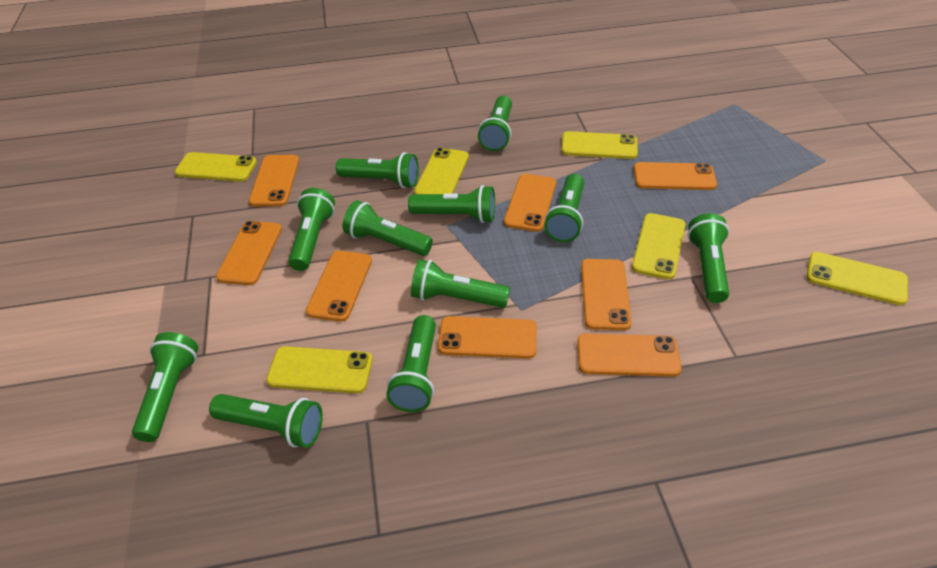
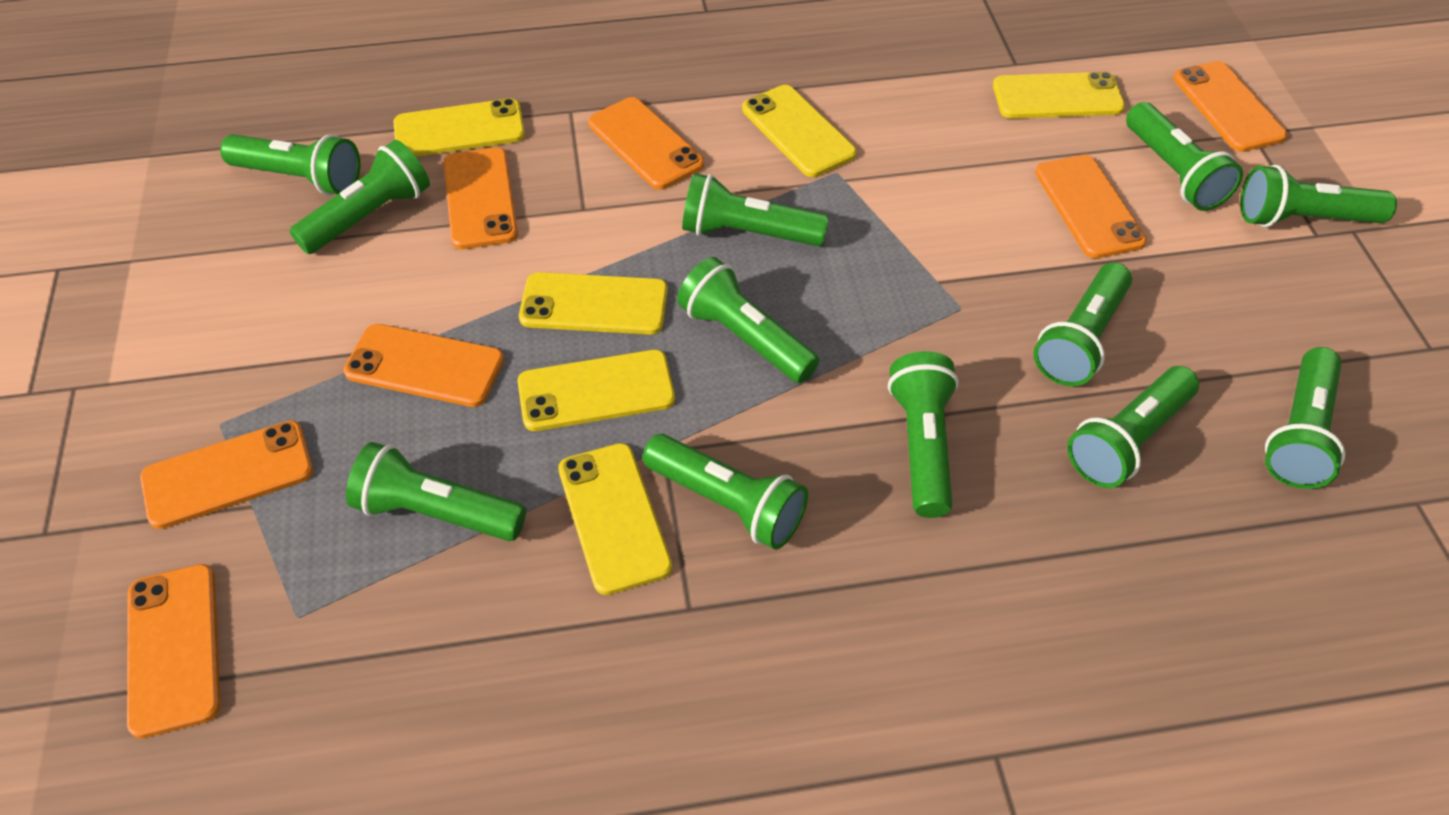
green flashlight: 11 -> 12
orange phone: 8 -> 7

